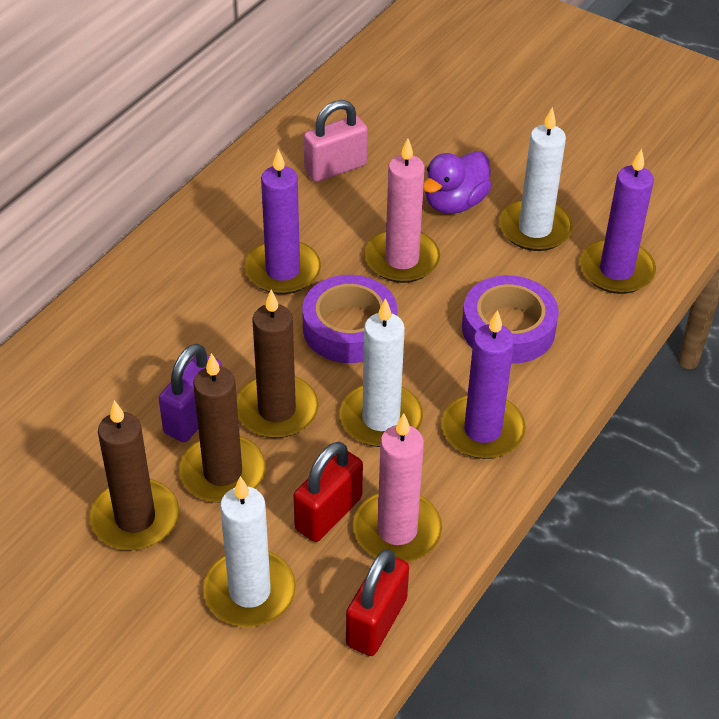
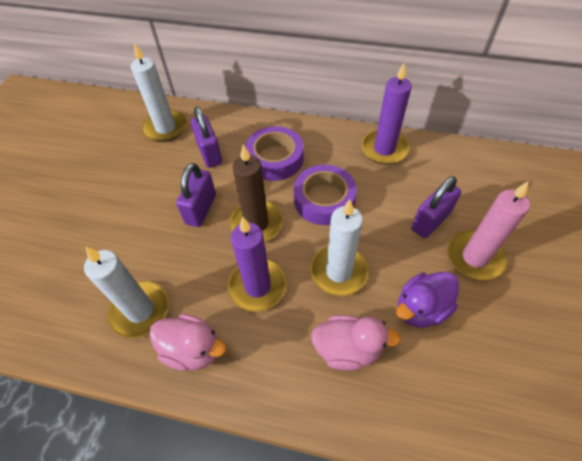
brown candle: 3 -> 1
pink candle: 2 -> 1
pink duck: 0 -> 2
pink padlock: 1 -> 0
purple candle: 3 -> 2
purple padlock: 1 -> 3
red padlock: 2 -> 0

